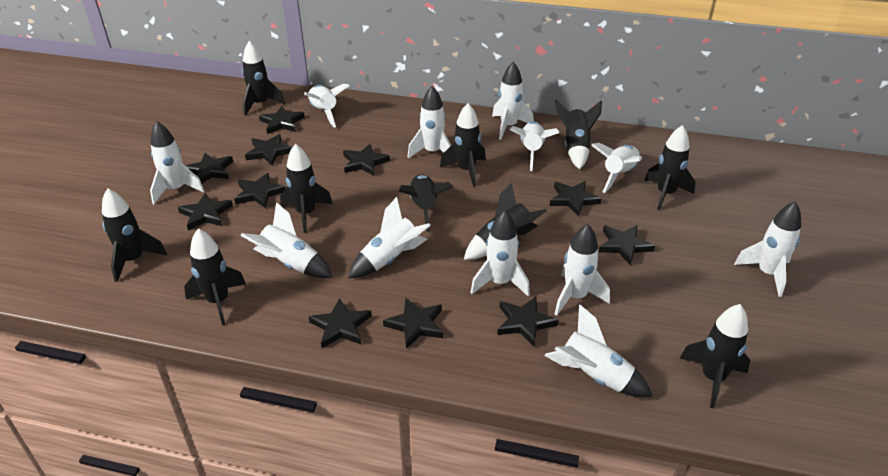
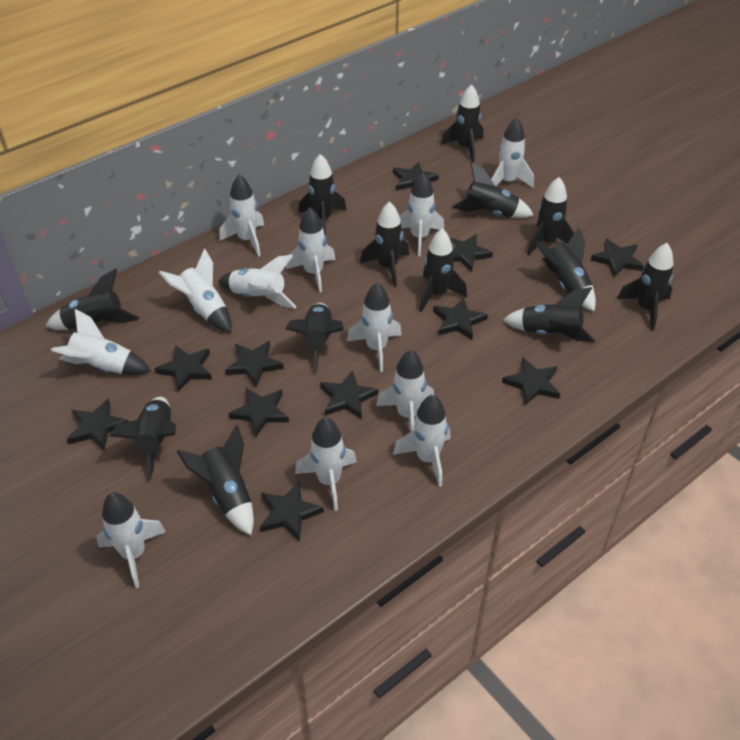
black rocket: 10 -> 13

